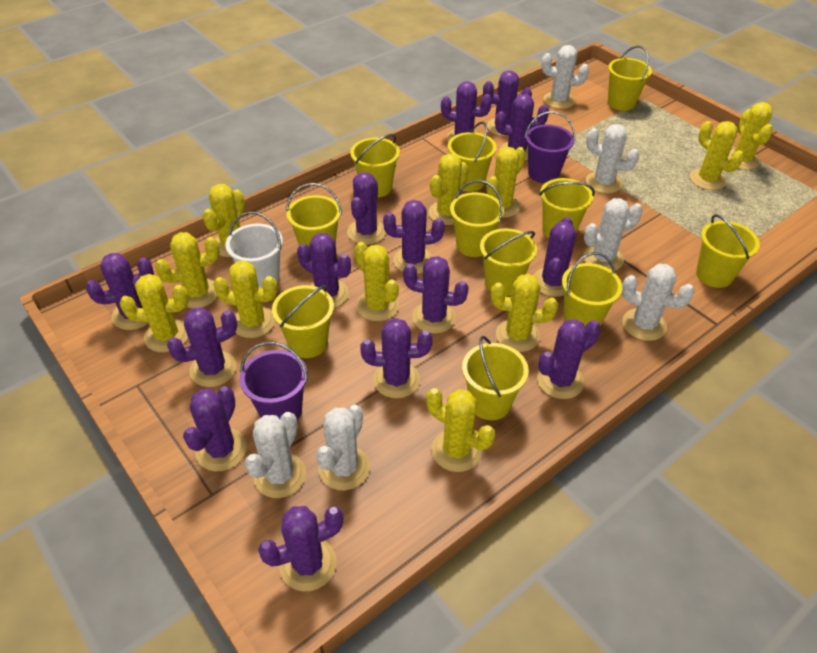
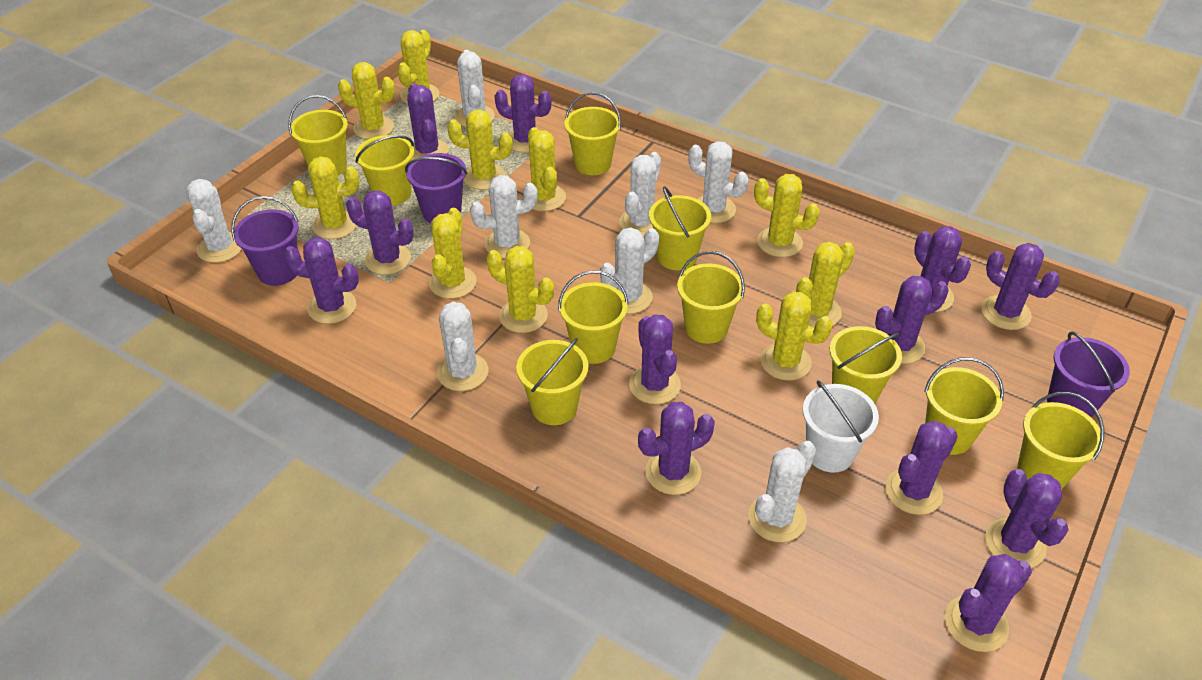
purple bucket: 2 -> 3
purple cactus: 14 -> 12
white cactus: 6 -> 8
yellow bucket: 11 -> 10
yellow cactus: 11 -> 10

